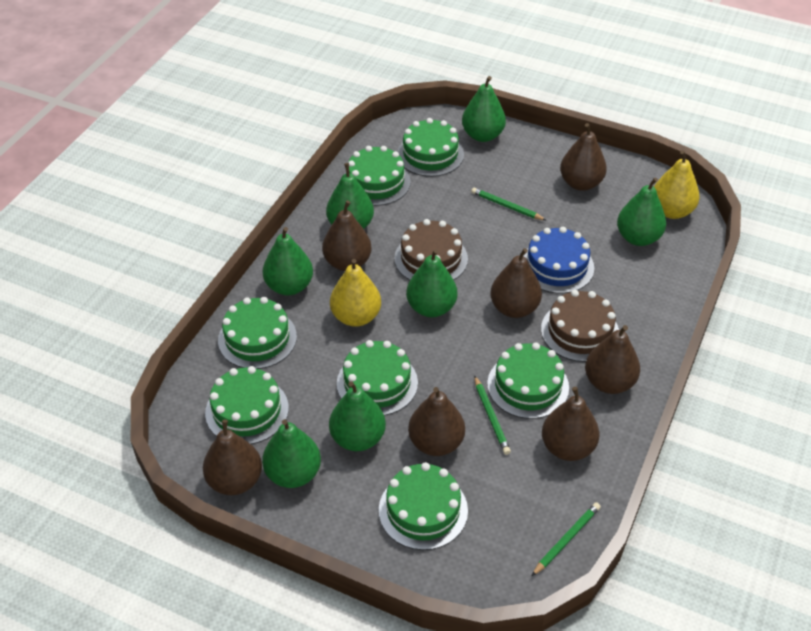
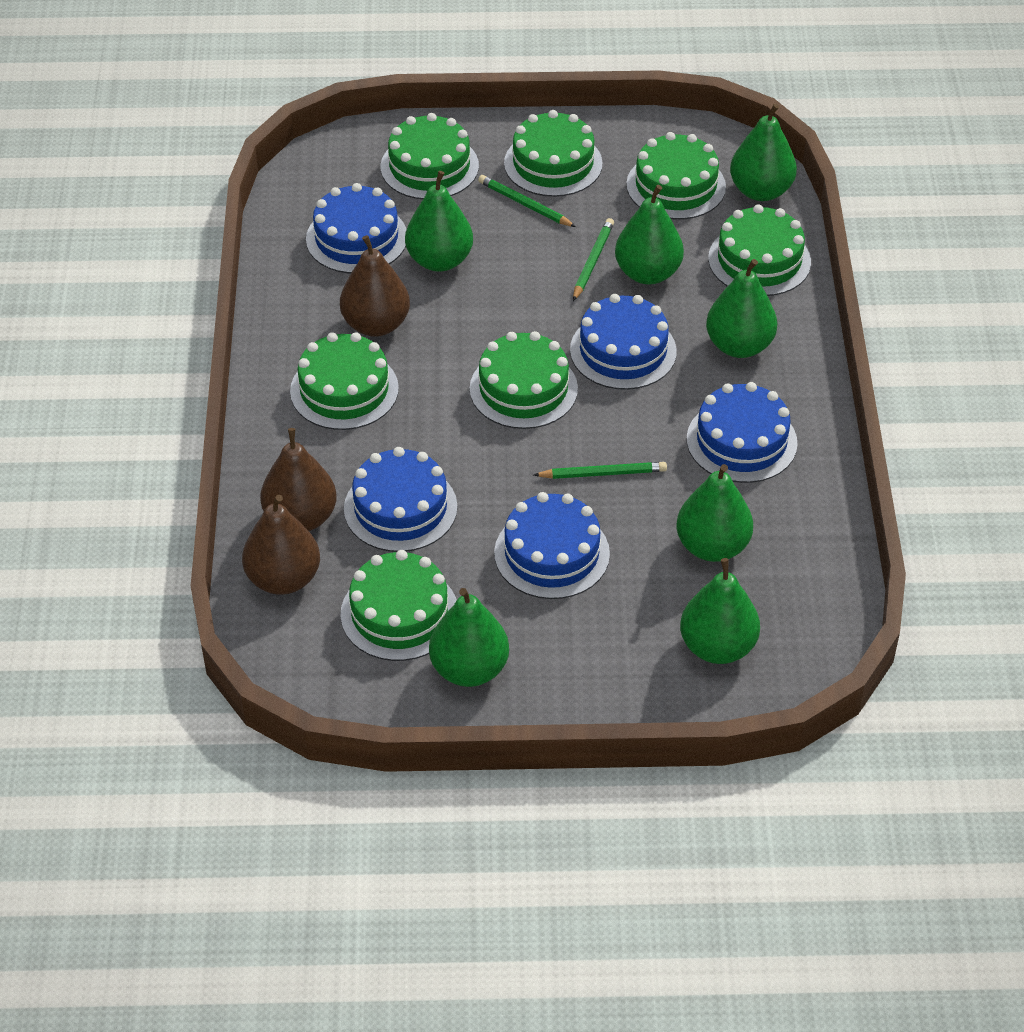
blue cake: 1 -> 5
brown cake: 2 -> 0
brown pear: 7 -> 3
yellow pear: 2 -> 0

